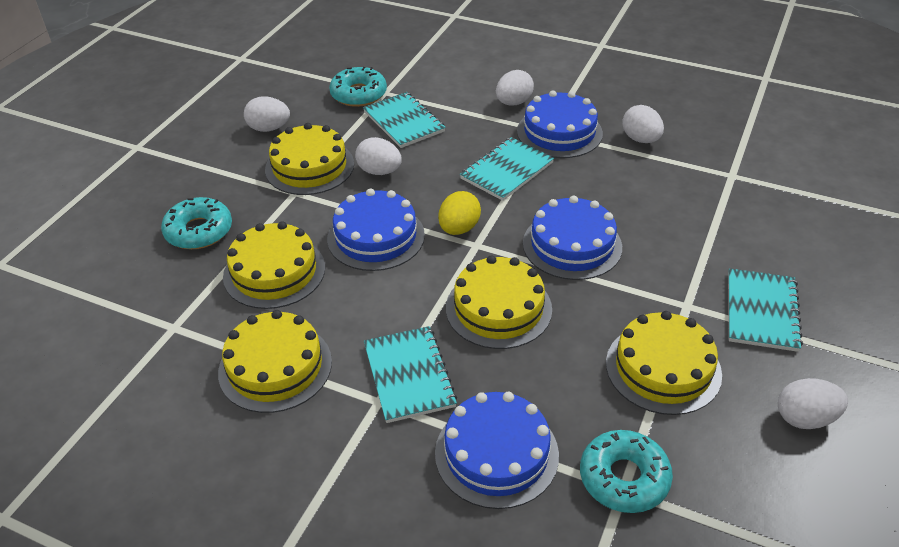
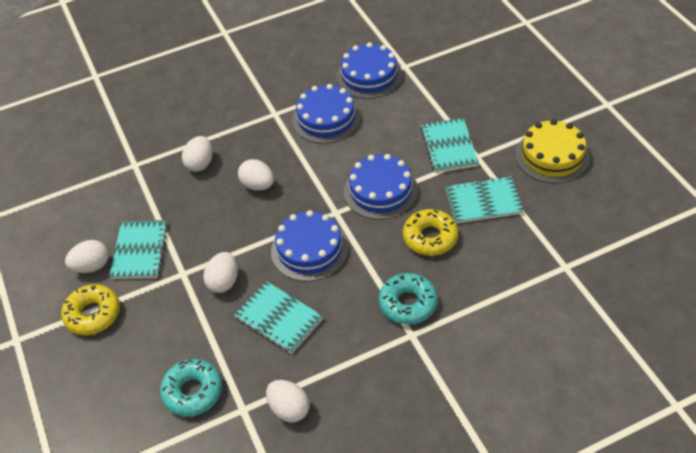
turquoise donut: 3 -> 2
yellow cake: 5 -> 1
yellow donut: 0 -> 2
yellow egg: 1 -> 0

